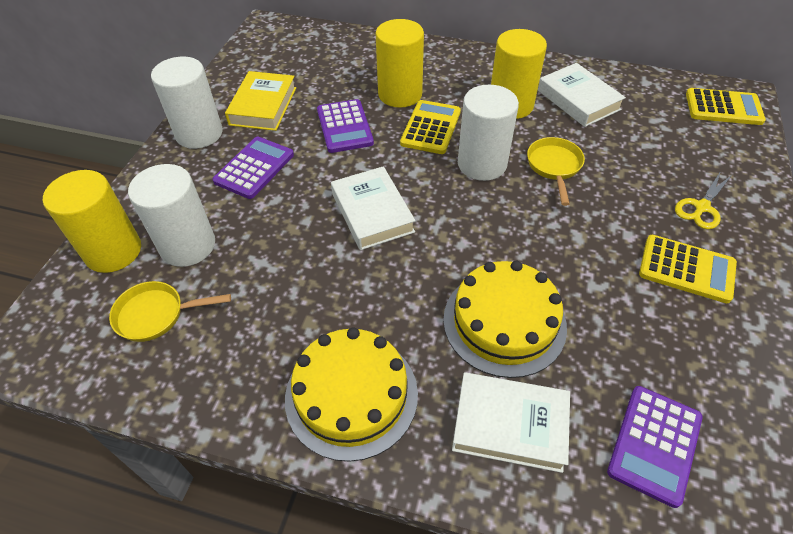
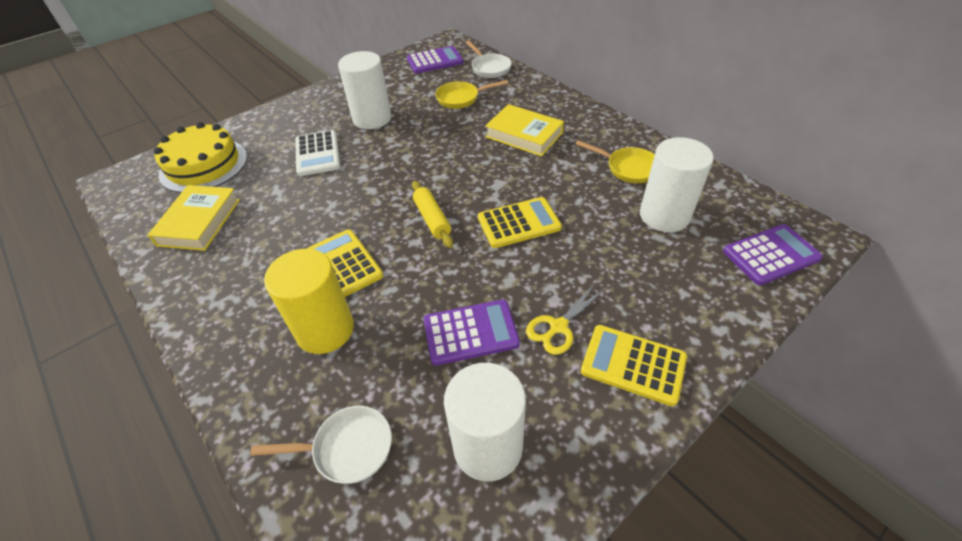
white book: 3 -> 0
white calculator: 0 -> 1
white pan: 0 -> 2
yellow book: 1 -> 2
yellow cake: 2 -> 1
yellow cylinder: 3 -> 1
yellow rolling pin: 0 -> 1

